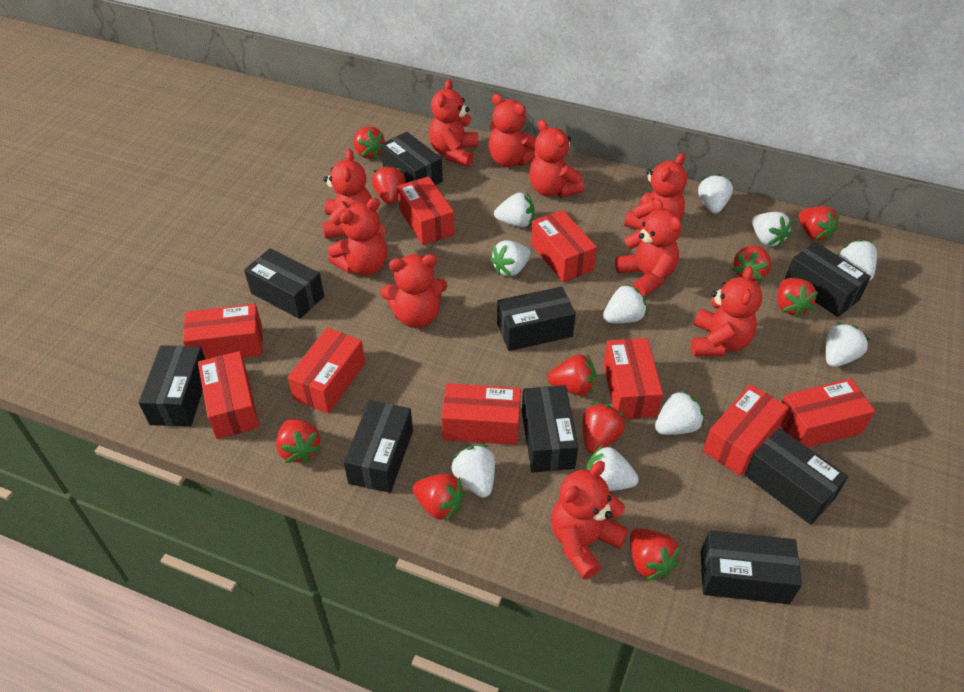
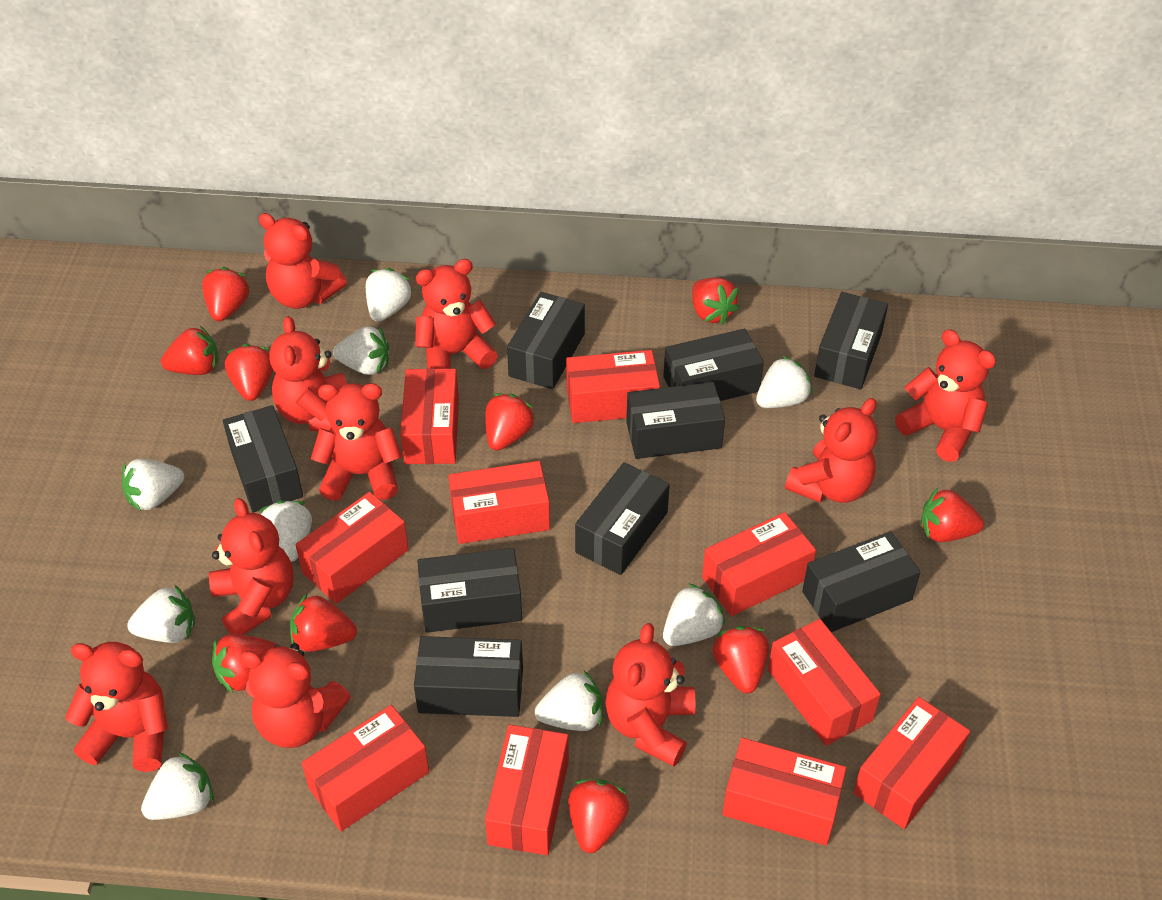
red box: 9 -> 10
white strawberry: 10 -> 9

